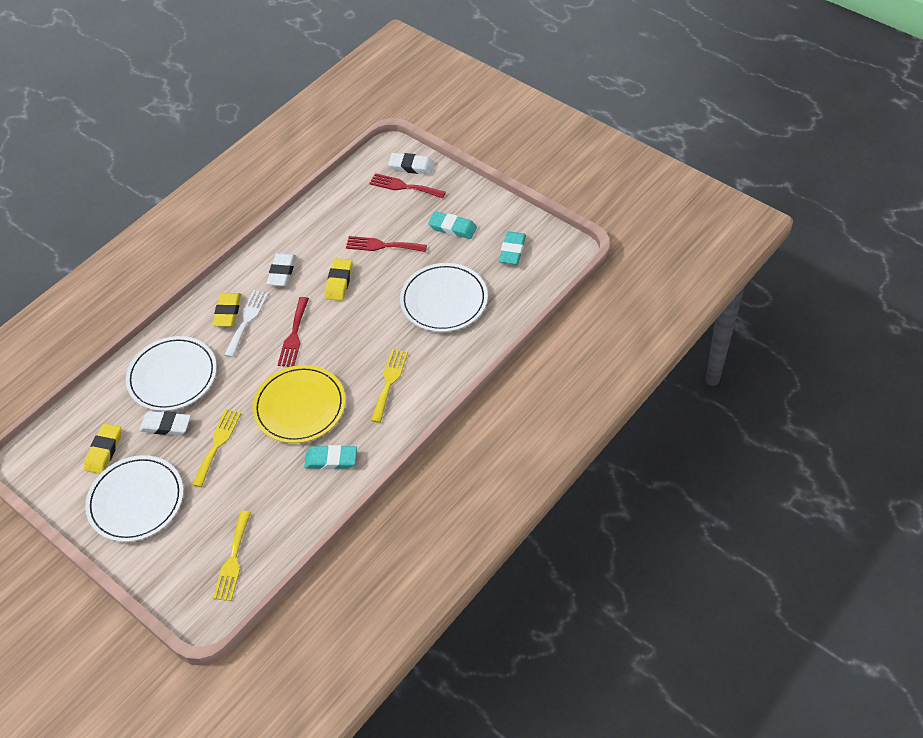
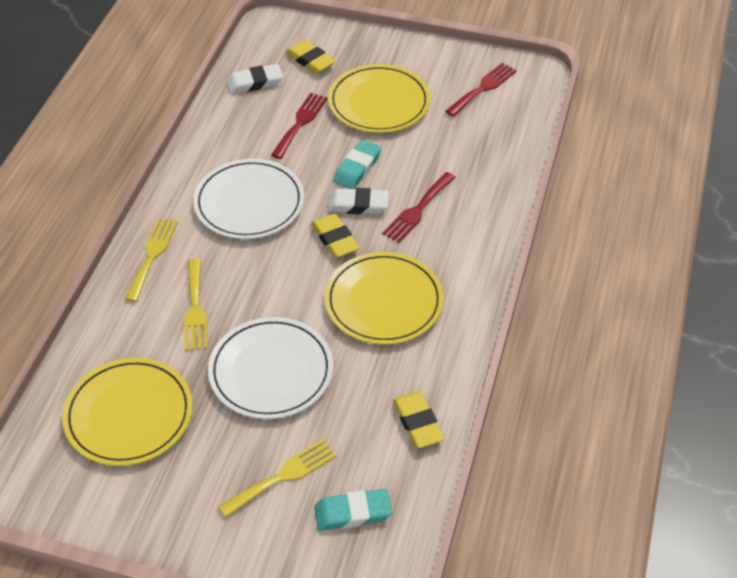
turquoise eraser: 3 -> 2
white eraser: 3 -> 2
white fork: 1 -> 0
white plate: 3 -> 2
yellow plate: 1 -> 3

